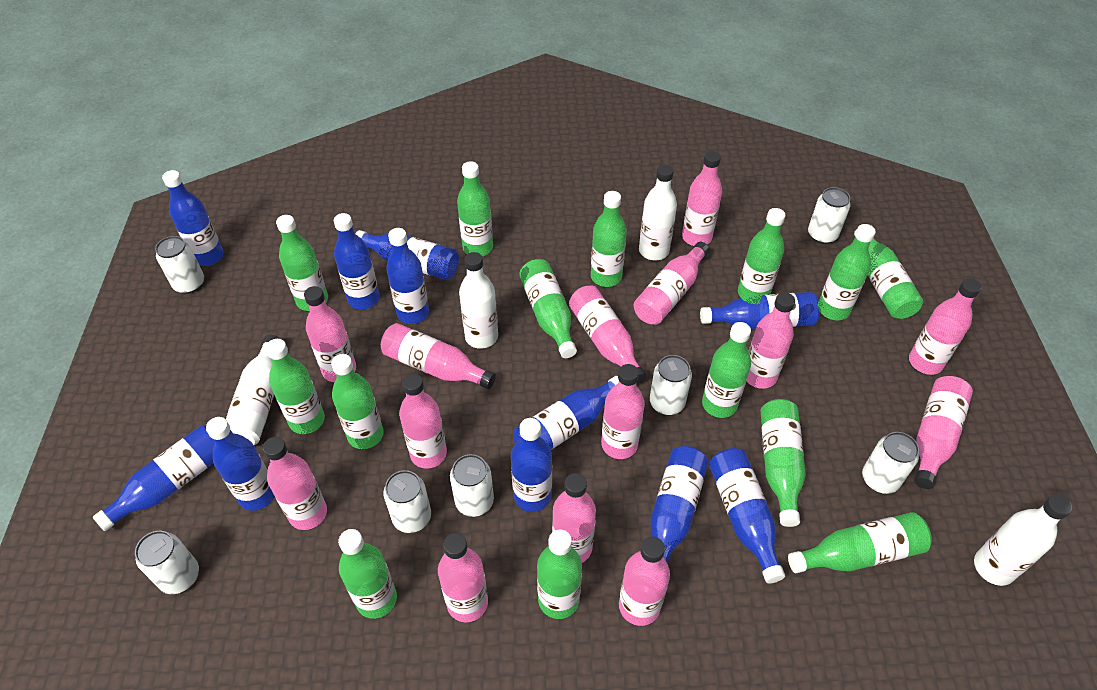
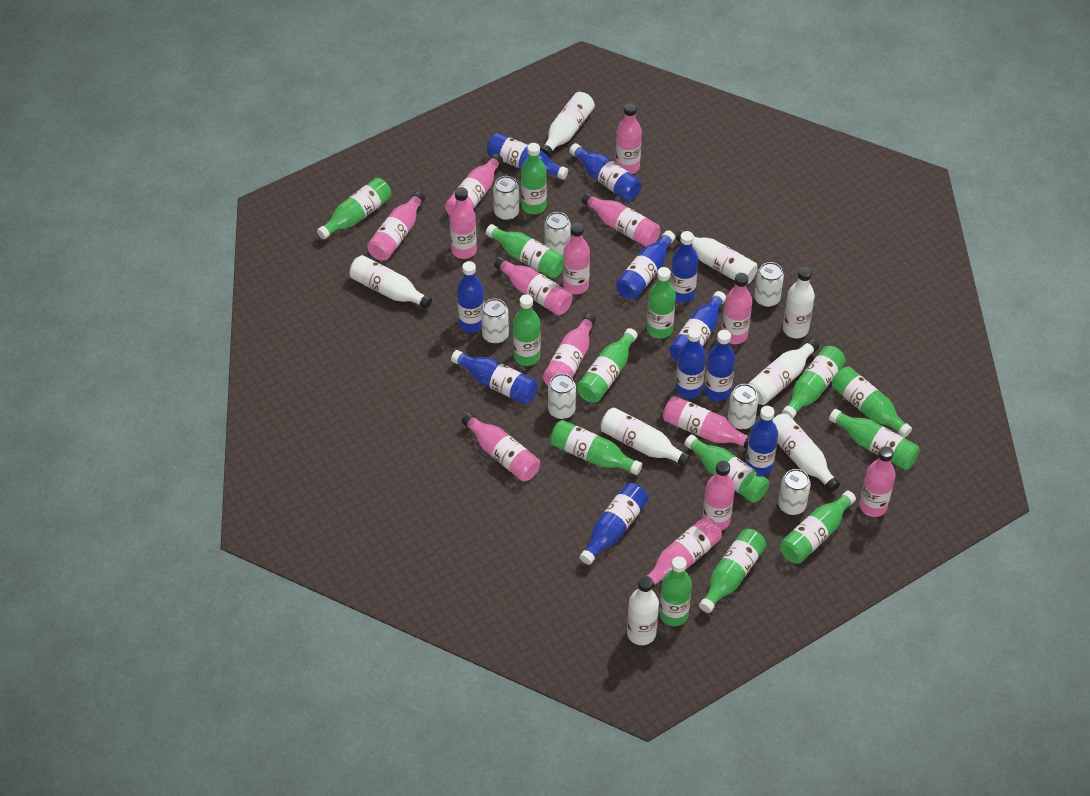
white bottle: 4 -> 8

